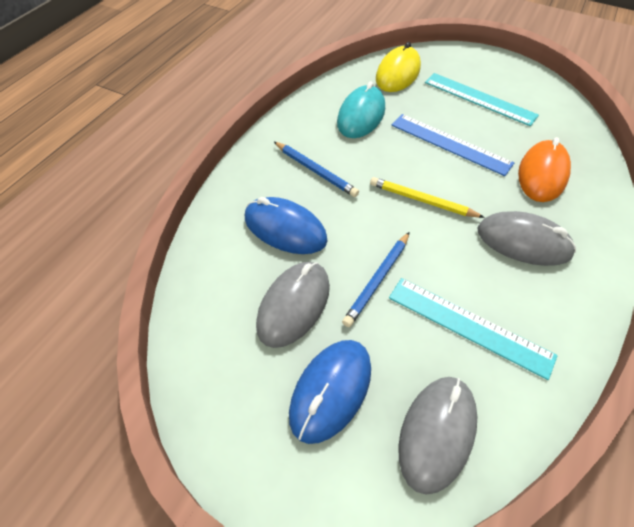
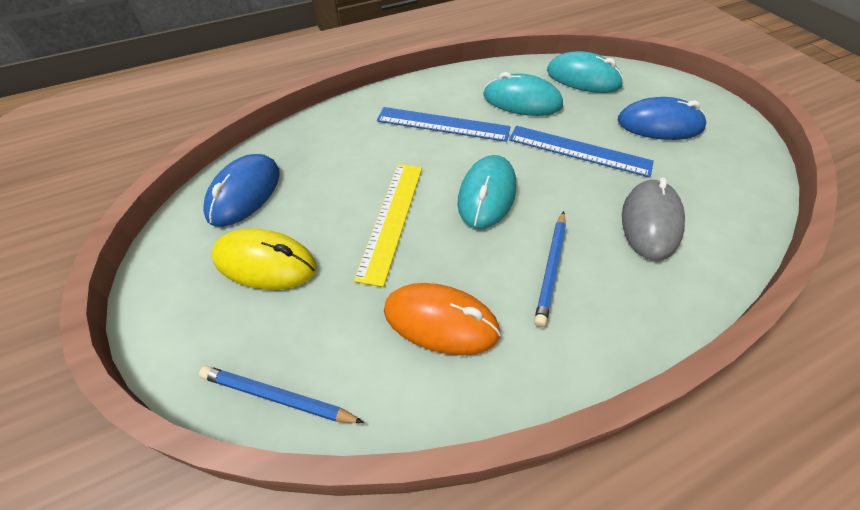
blue ruler: 1 -> 2
grey mouse: 3 -> 1
turquoise mouse: 1 -> 3
turquoise ruler: 2 -> 0
yellow pencil: 1 -> 0
yellow ruler: 0 -> 1

